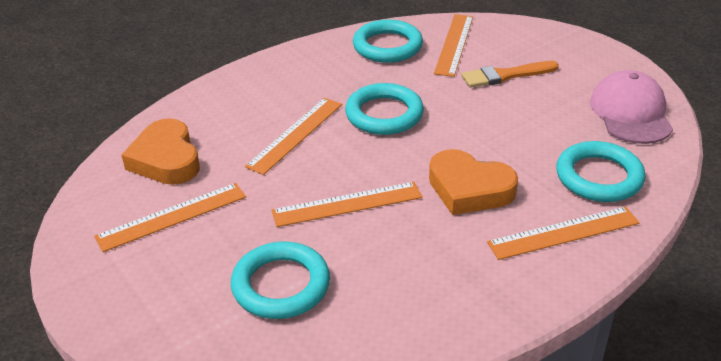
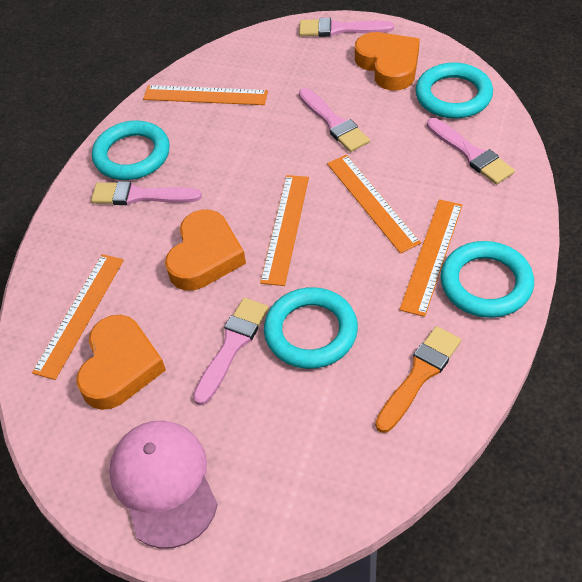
orange heart: 2 -> 3
pink brush: 0 -> 5

